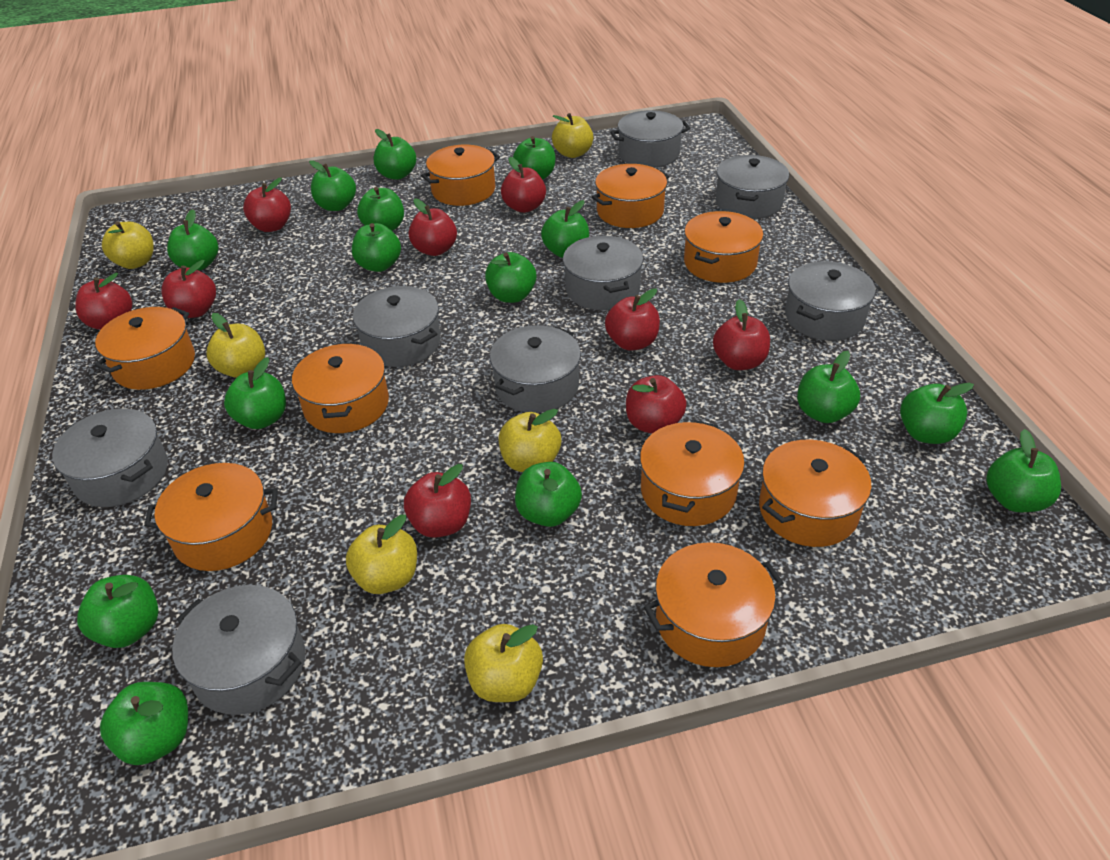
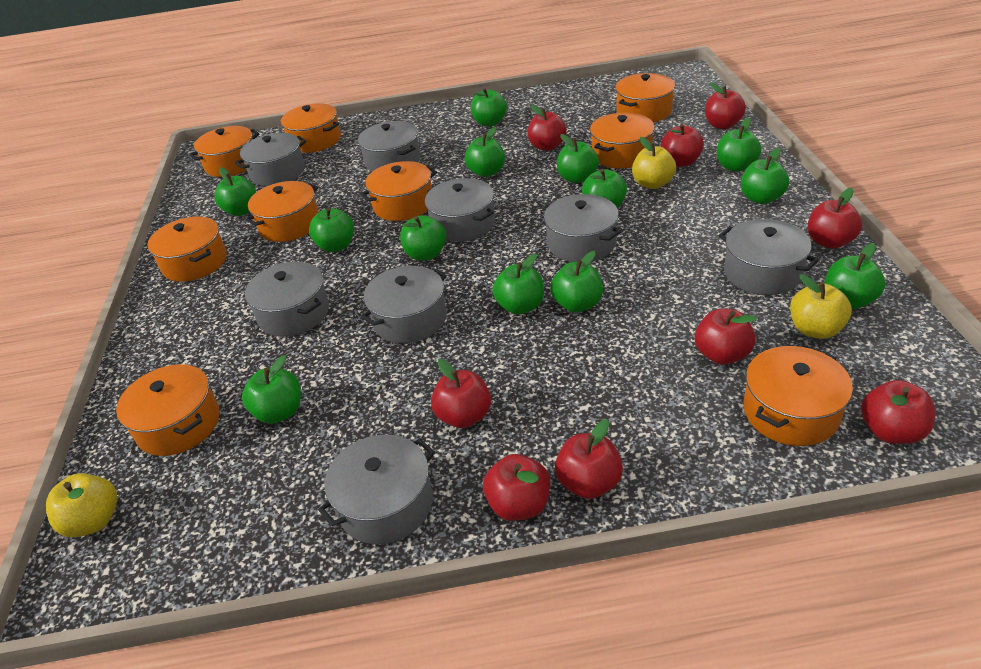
green apple: 15 -> 13
yellow apple: 6 -> 3

